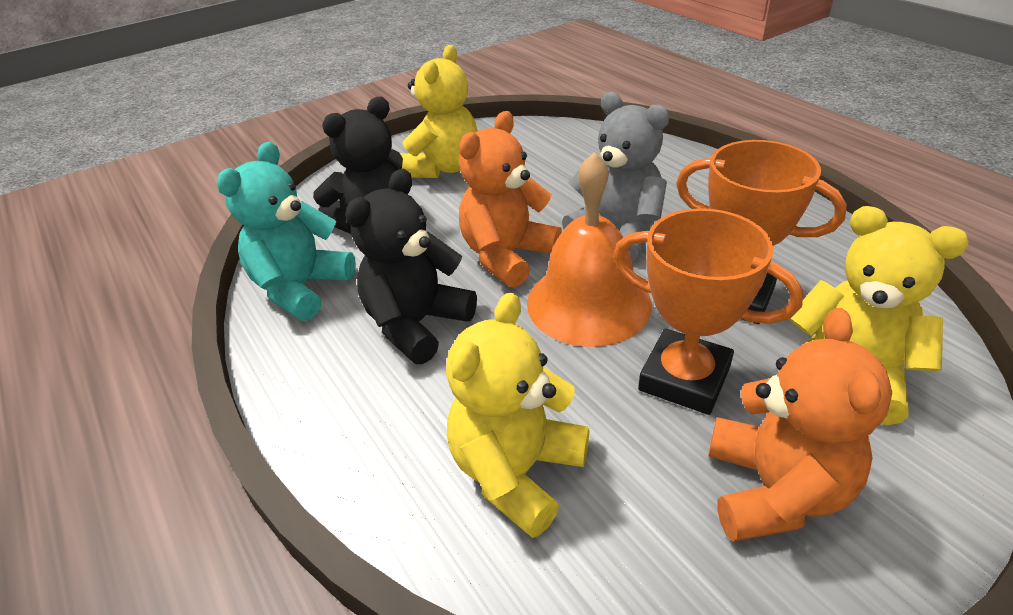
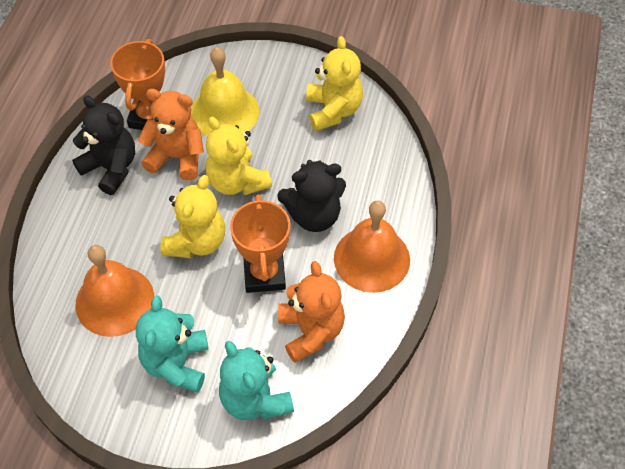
grey teddy bear: 1 -> 0
orange bell: 1 -> 2
turquoise teddy bear: 1 -> 2
yellow bell: 0 -> 1

